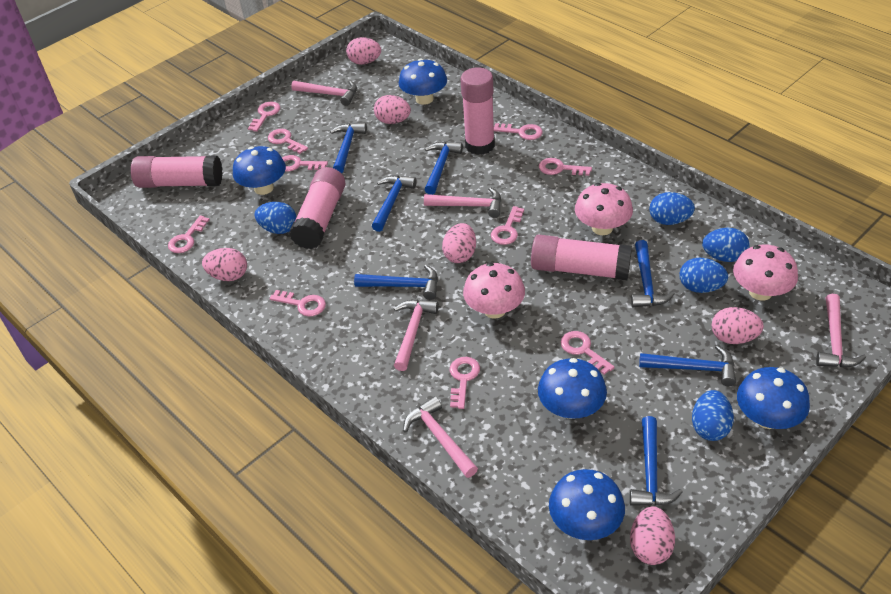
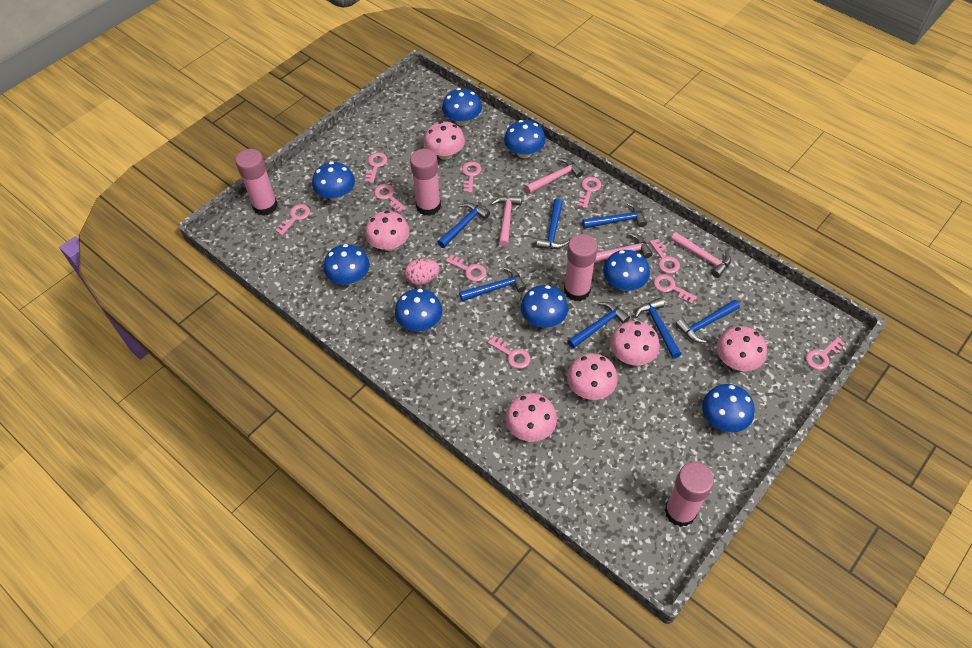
blue egg: 5 -> 0
blue mushroom: 5 -> 8
pink egg: 6 -> 1
pink hammer: 5 -> 4
pink mushroom: 3 -> 6

